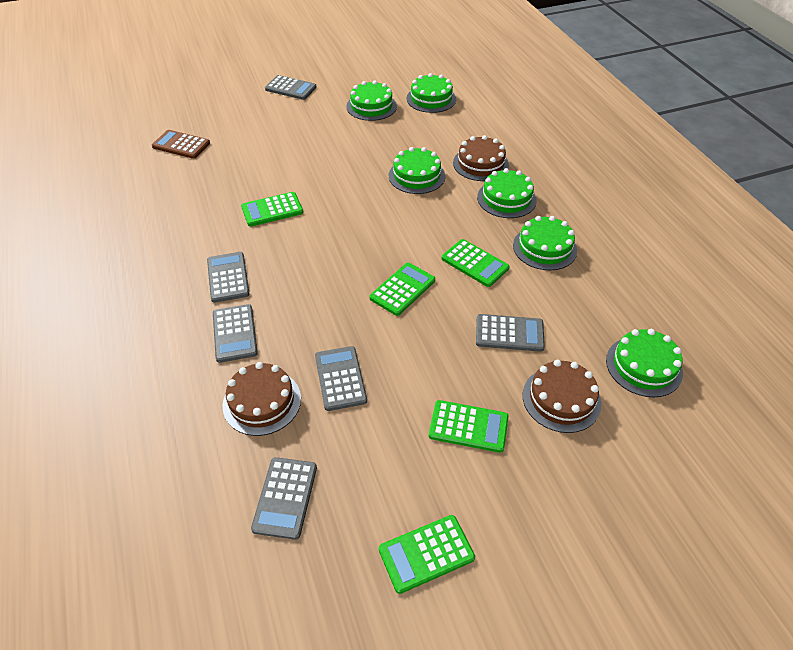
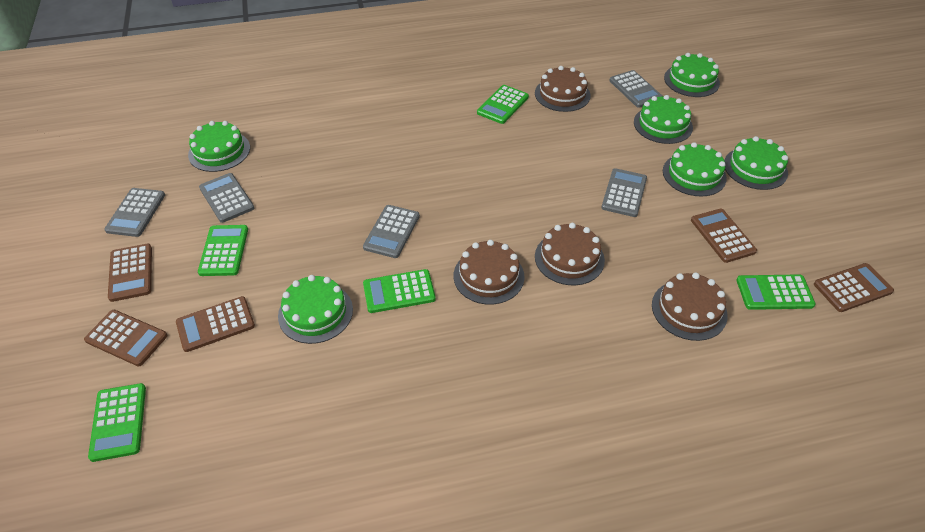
brown cake: 3 -> 4
brown calculator: 1 -> 5
grey calculator: 6 -> 5

